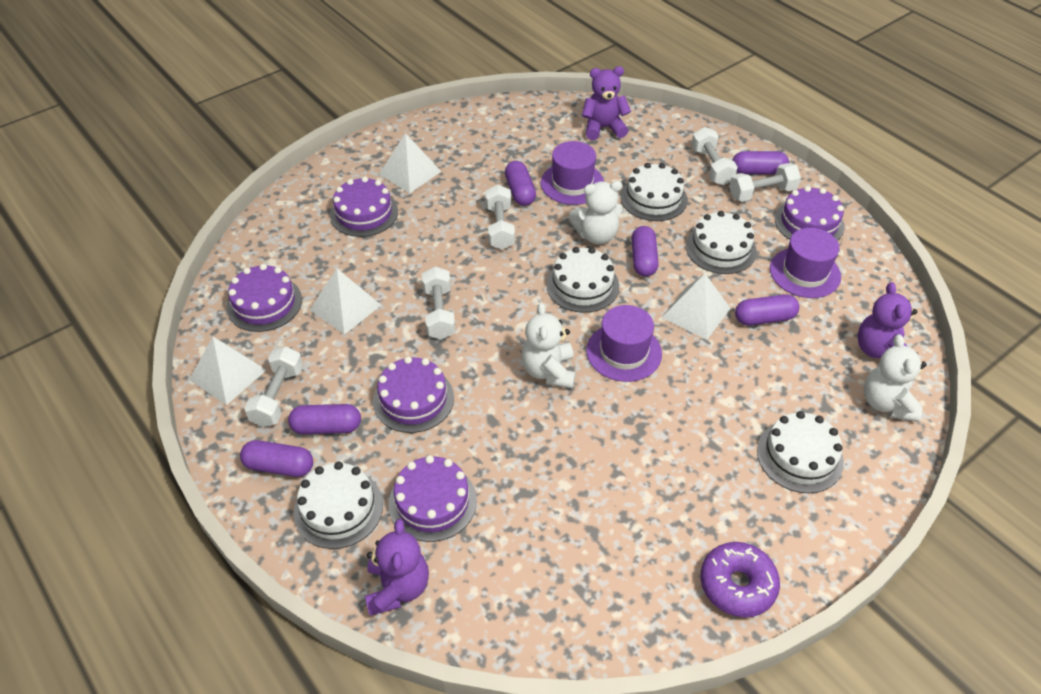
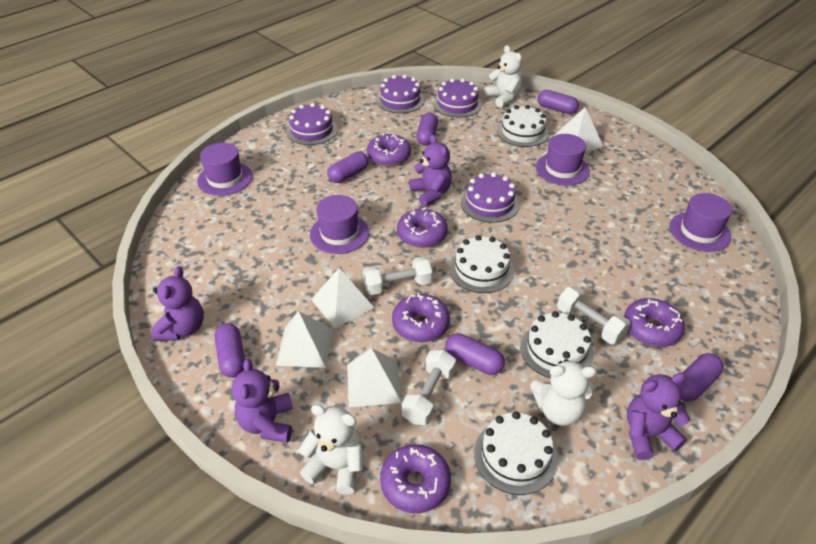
purple cake: 5 -> 4
purple donut: 1 -> 5
purple hat: 3 -> 4
purple teddy bear: 3 -> 4
white cake: 5 -> 4
white dumbbell: 5 -> 3

